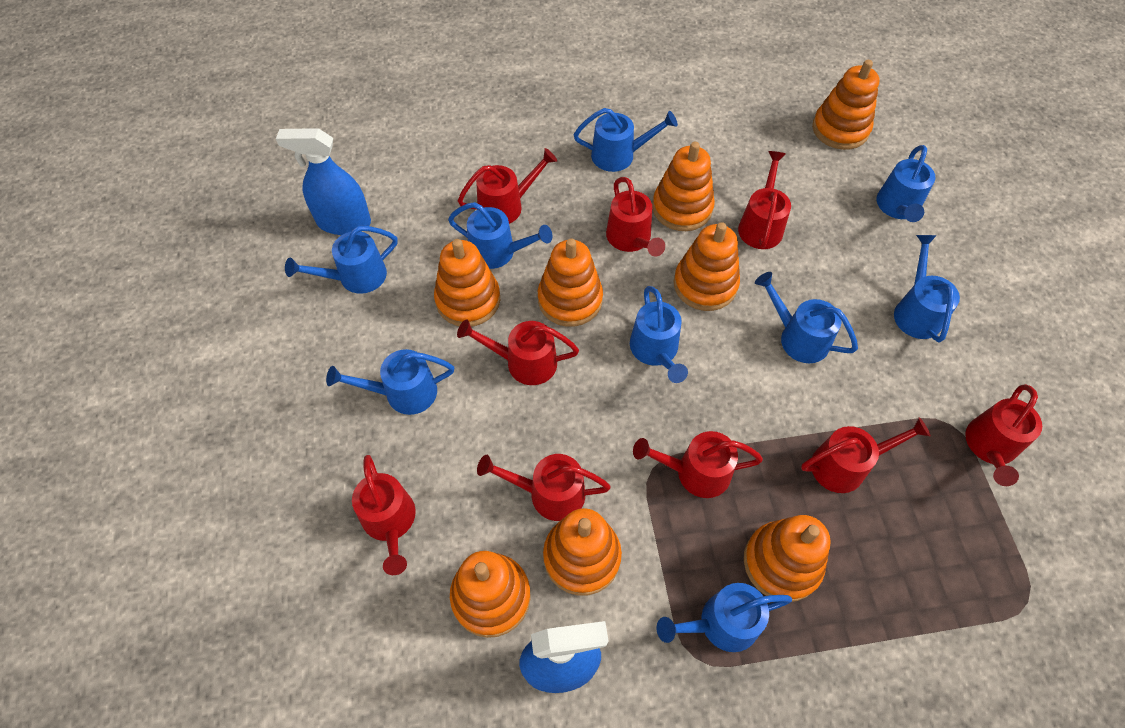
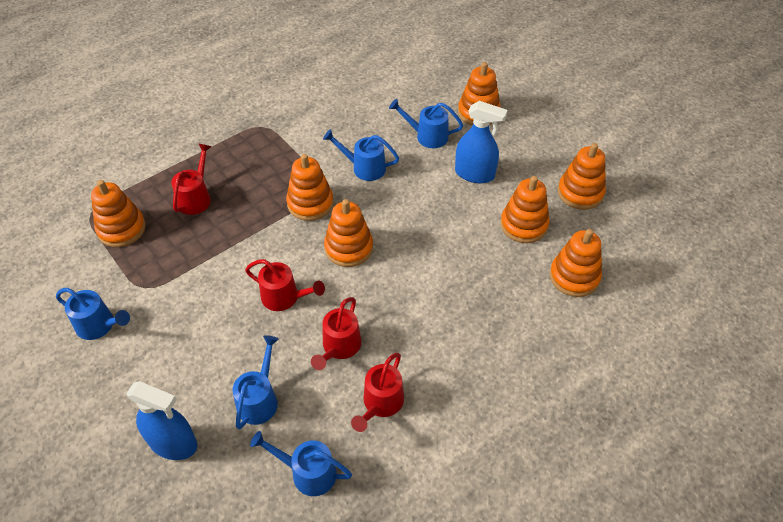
blue watering can: 9 -> 5
orange stacking toy: 8 -> 7
red watering can: 9 -> 4

